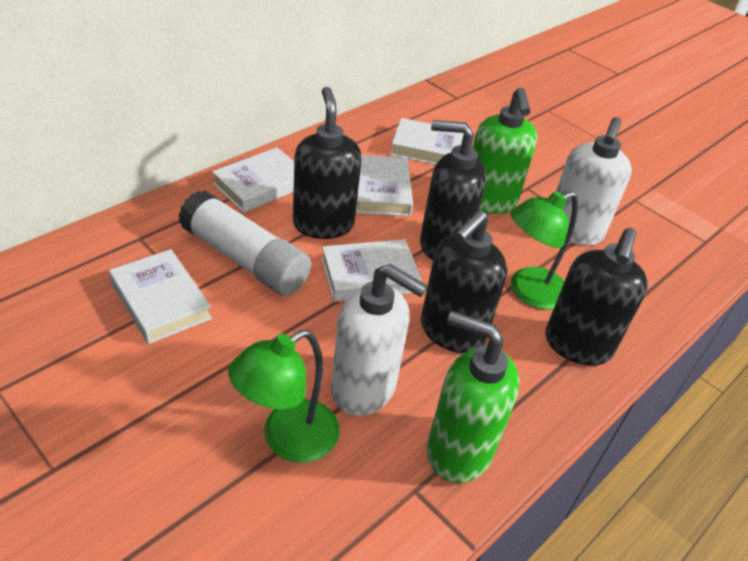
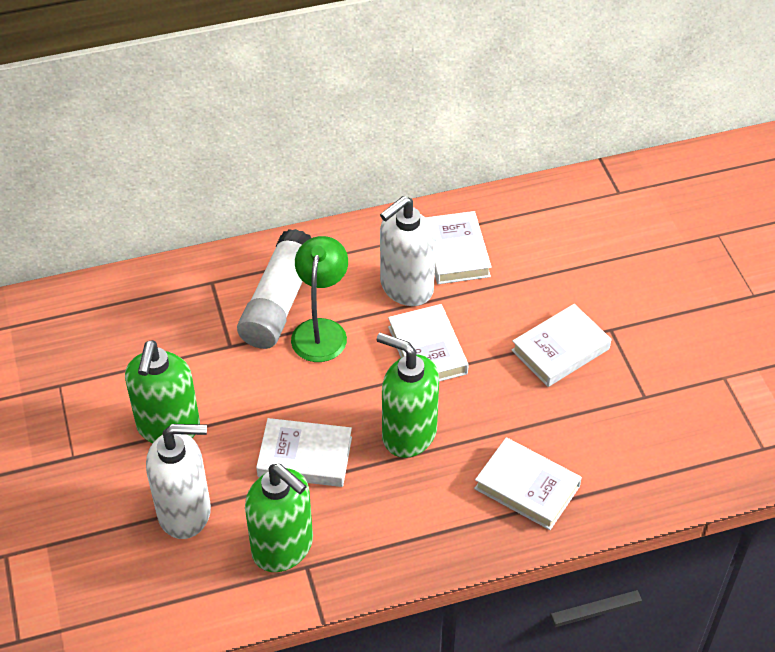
black soap dispenser: 4 -> 0
green lamp: 2 -> 1
green soap dispenser: 2 -> 3

